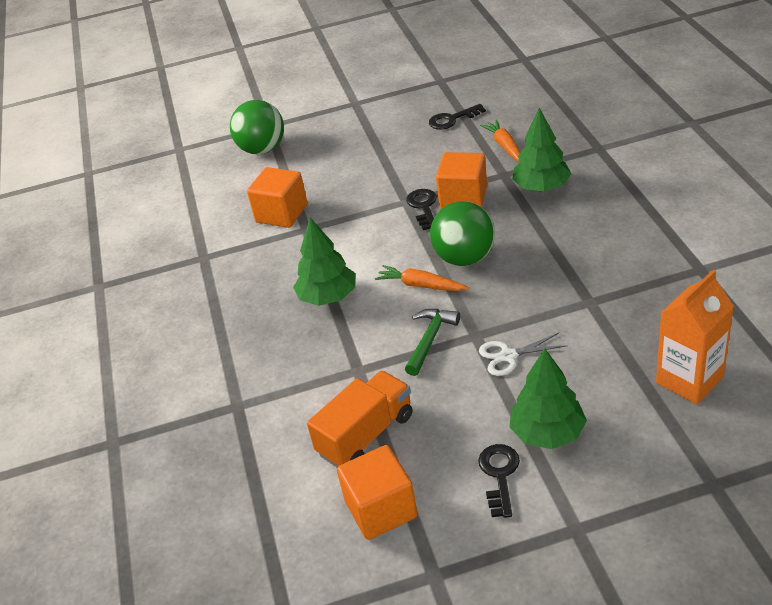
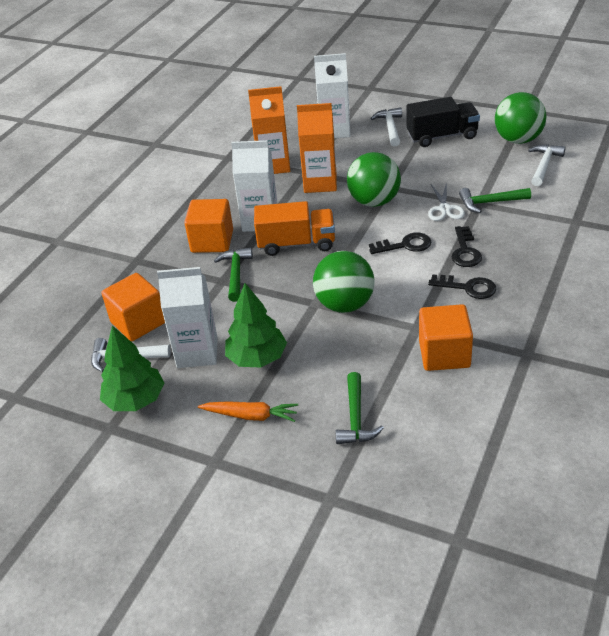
black truck: 0 -> 1
green ball: 2 -> 3
green hammer: 1 -> 3
green tree: 3 -> 2
orange carrot: 2 -> 1
orange carton: 1 -> 2
white carton: 0 -> 3
white hammer: 0 -> 3

